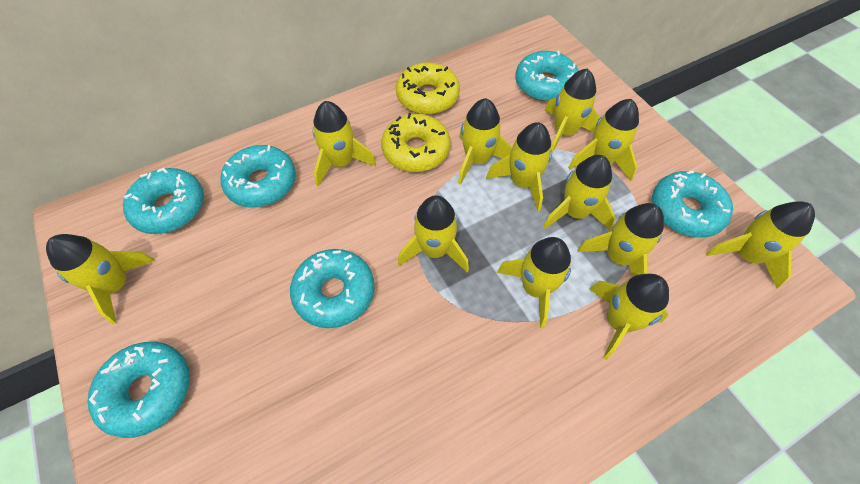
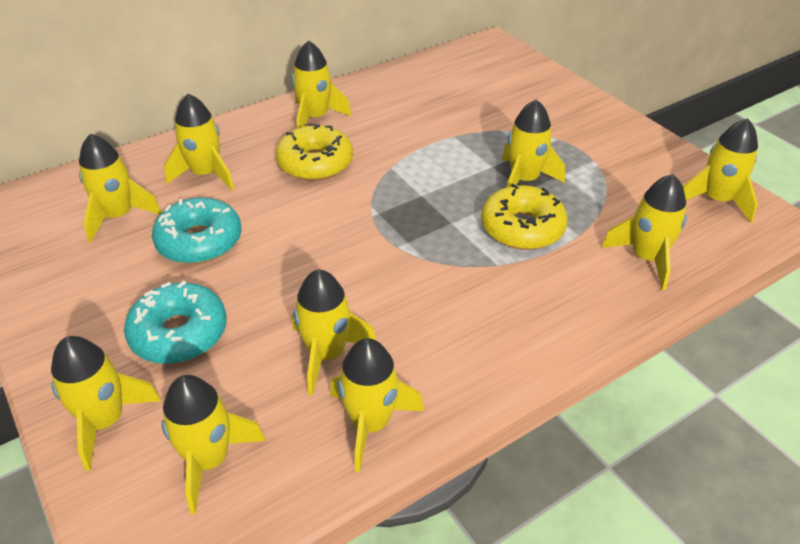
turquoise donut: 6 -> 2
yellow rocket: 12 -> 10

